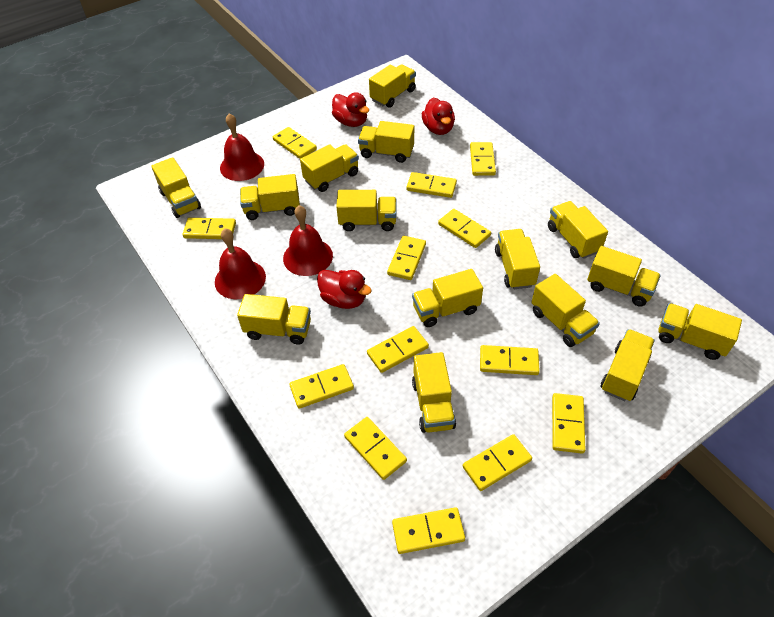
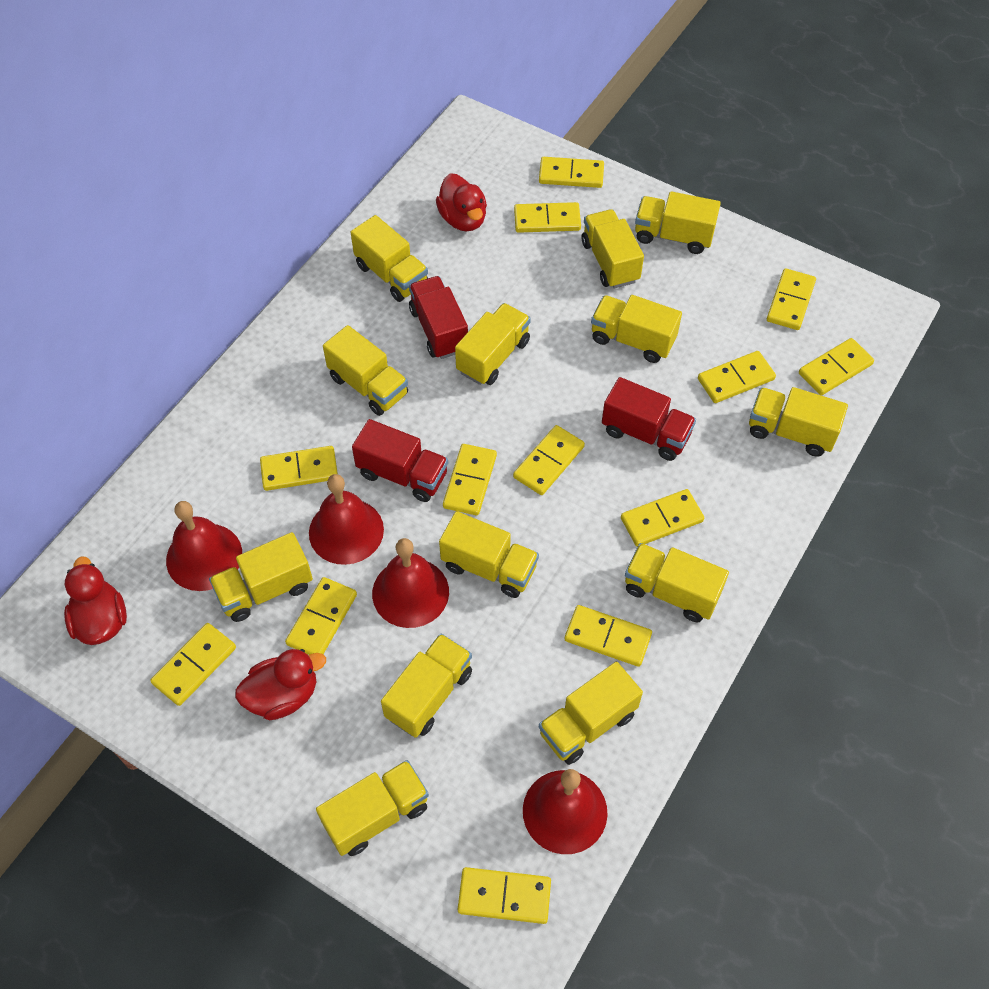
red bell: 3 -> 4
red truck: 0 -> 3
yellow truck: 15 -> 13

